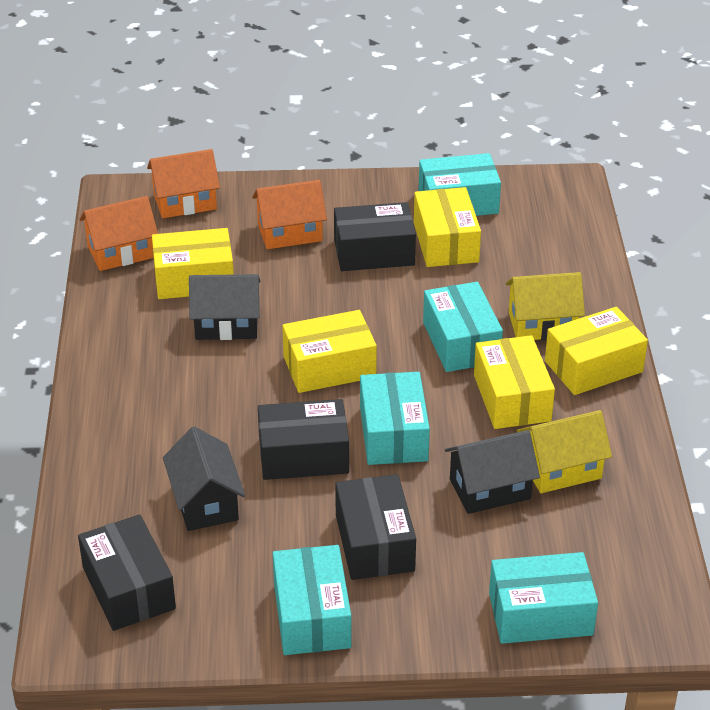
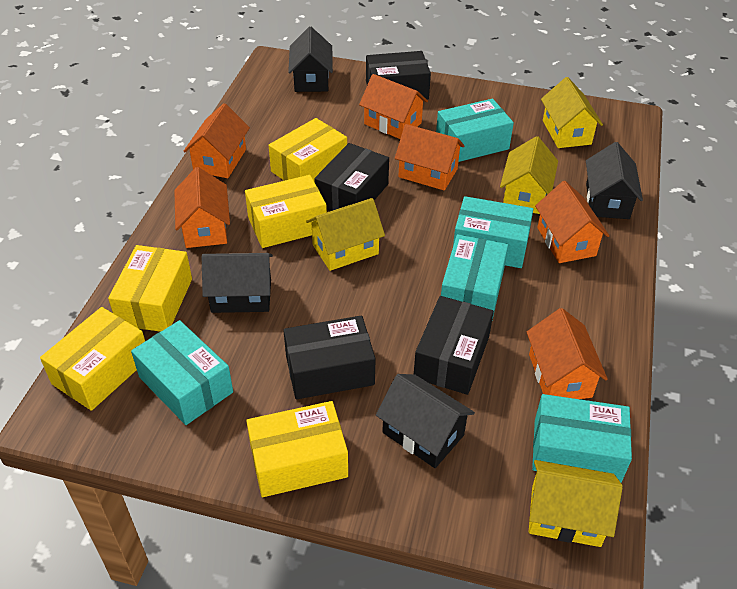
black house: 3 -> 4
orange house: 3 -> 6
yellow house: 2 -> 4

